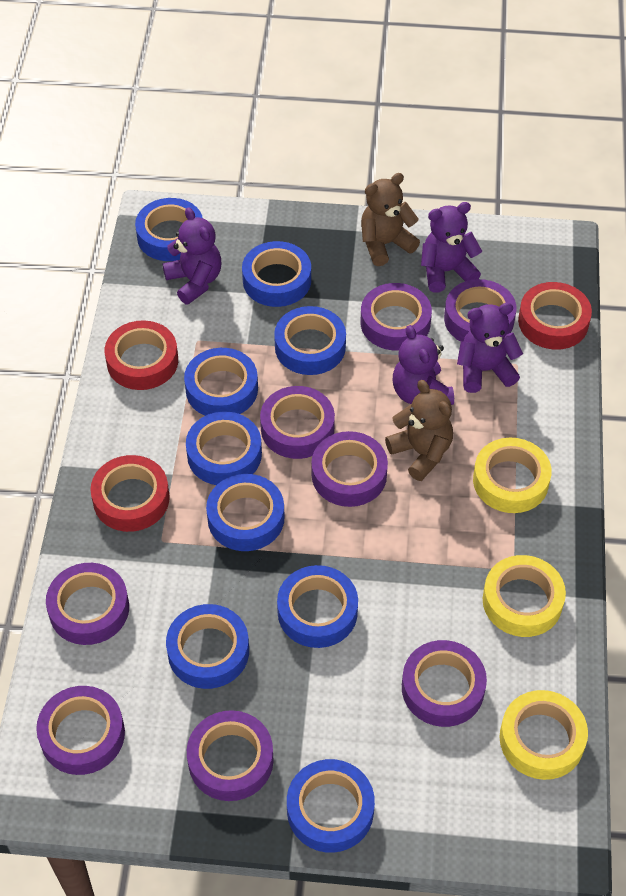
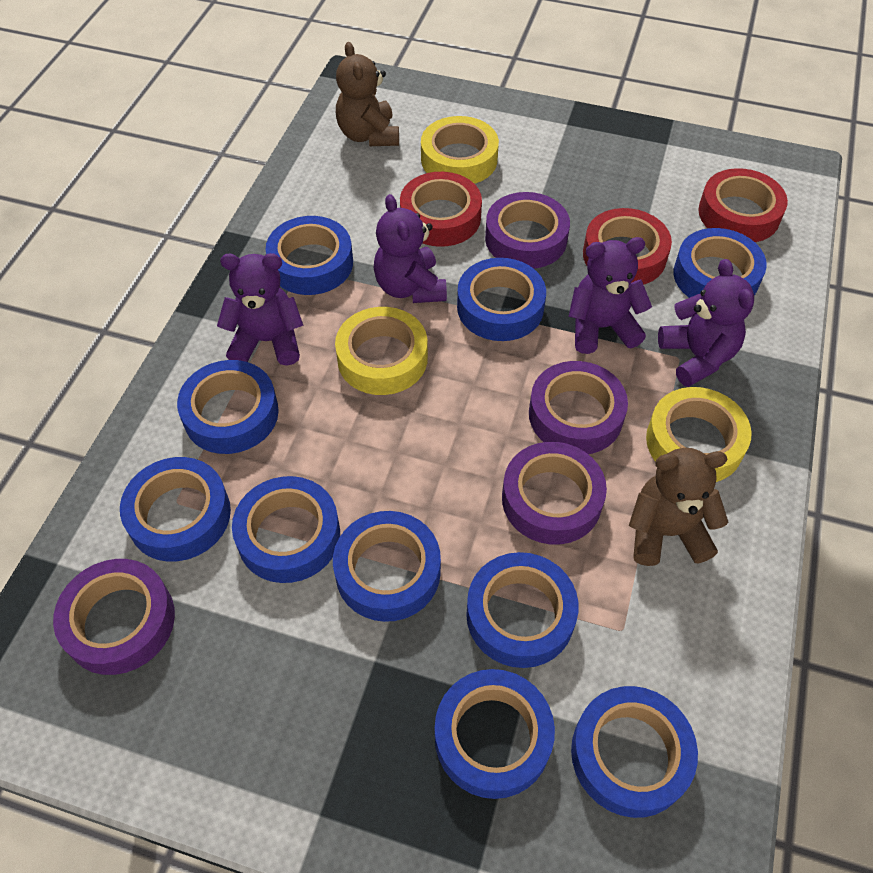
blue tape: 9 -> 10
purple tape: 8 -> 4

